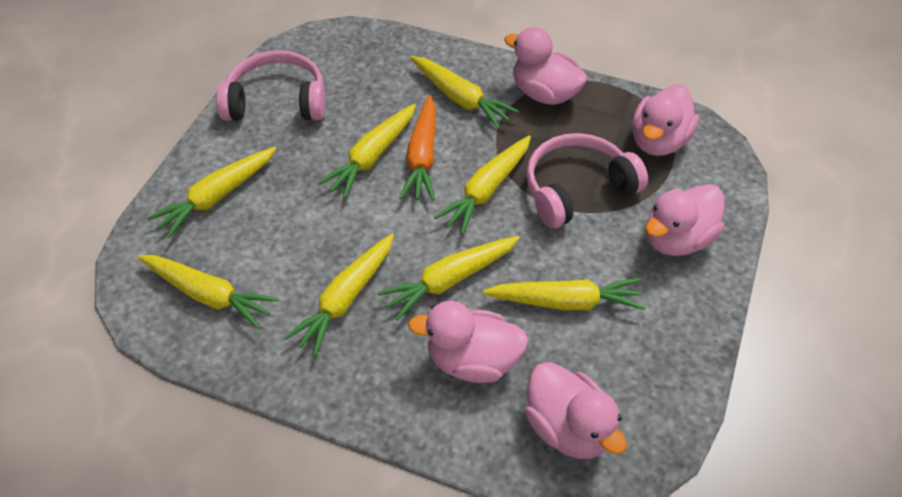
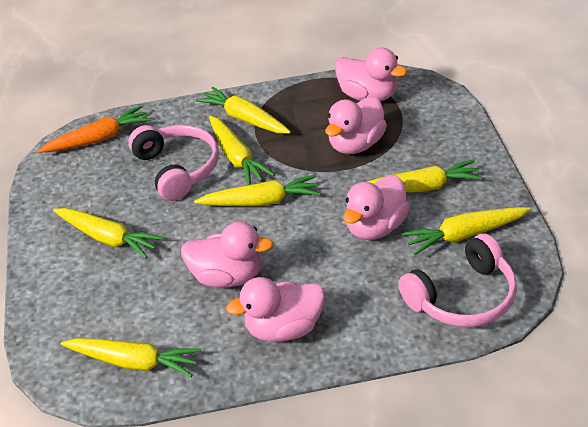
yellow carrot: 8 -> 7

